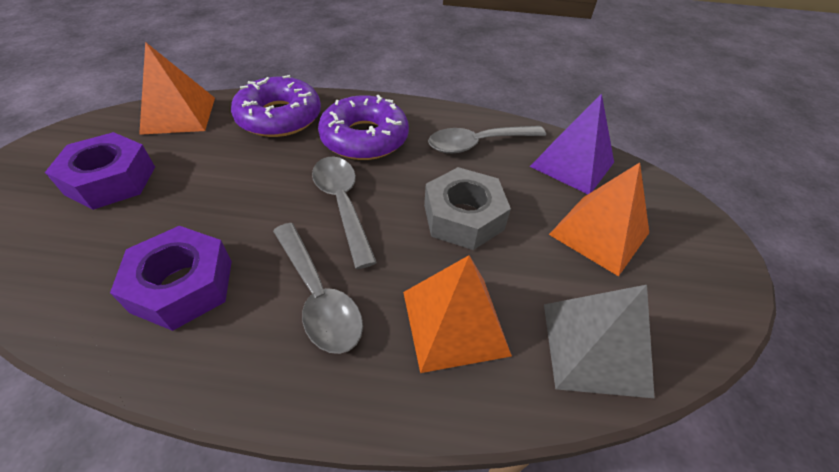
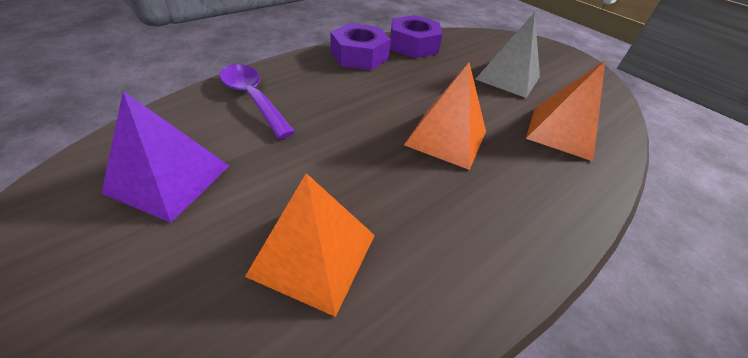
grey nut: 1 -> 0
grey spoon: 3 -> 0
purple donut: 2 -> 0
purple spoon: 0 -> 1

